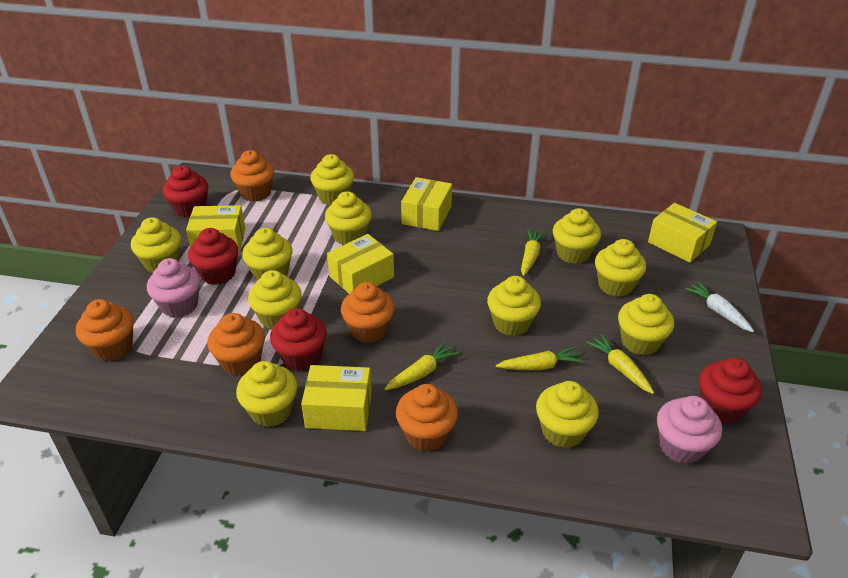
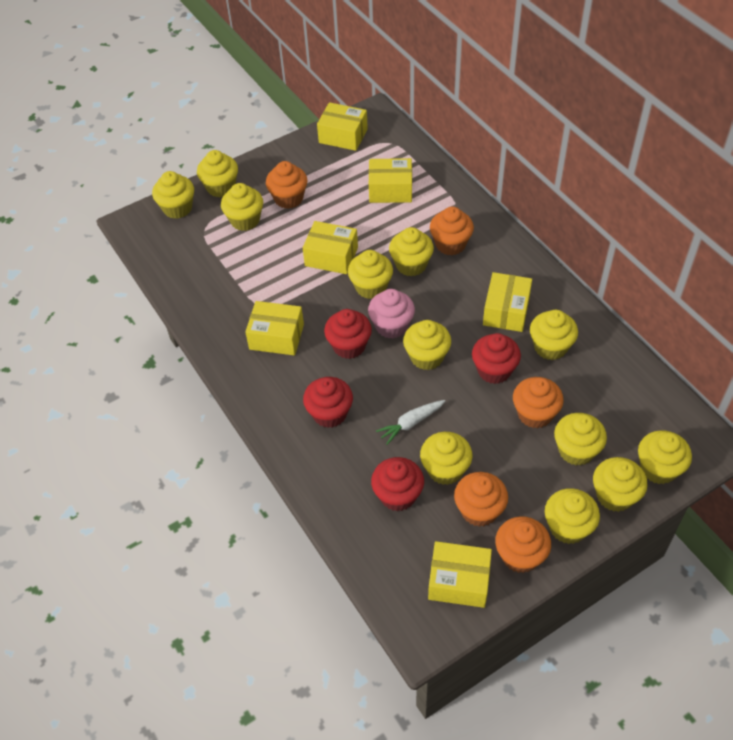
pink cupcake: 2 -> 1
yellow box: 5 -> 6
yellow carrot: 4 -> 0
yellow cupcake: 11 -> 12

